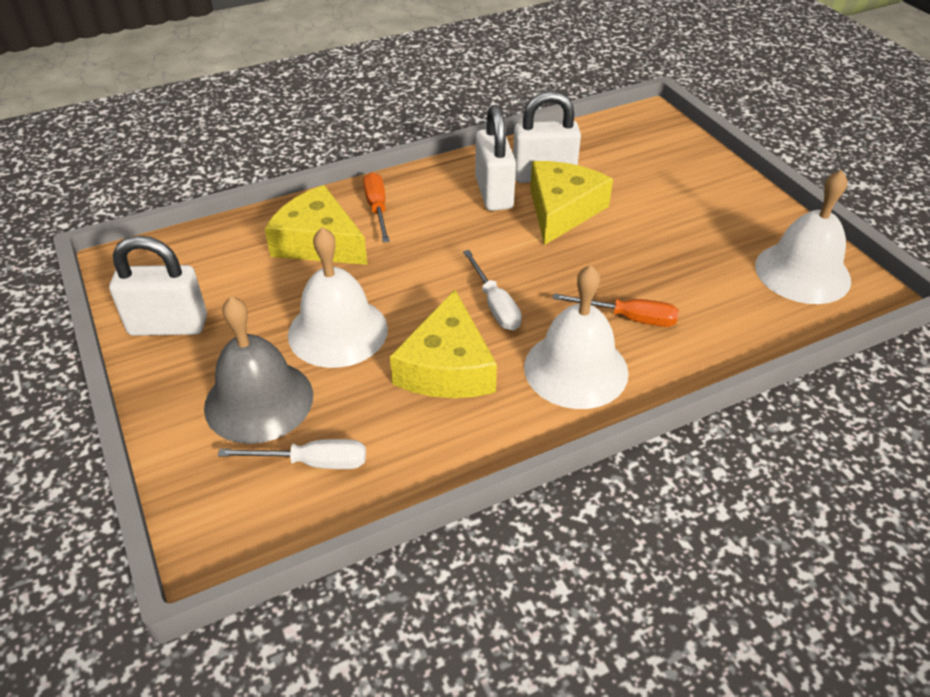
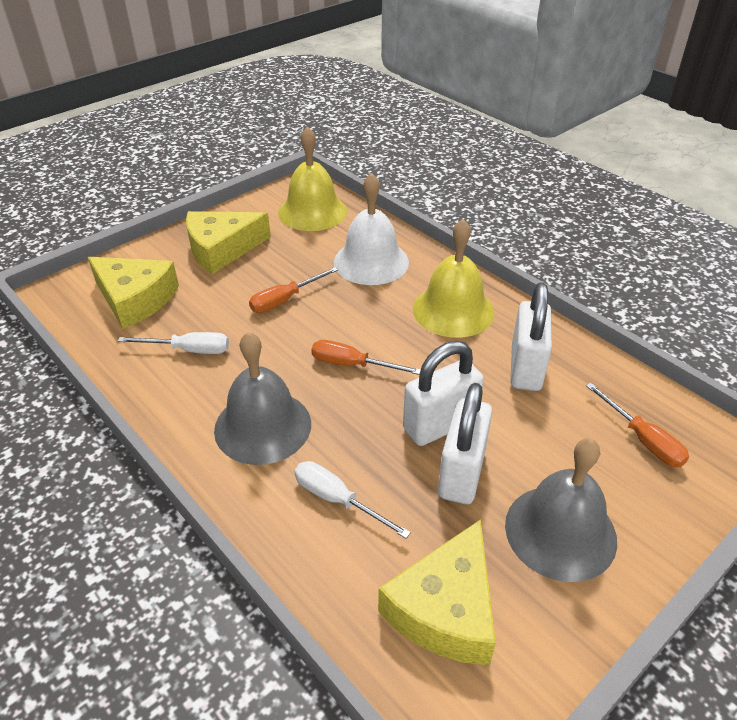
grey bell: 1 -> 2
orange screwdriver: 2 -> 3
white bell: 3 -> 1
yellow bell: 0 -> 2

